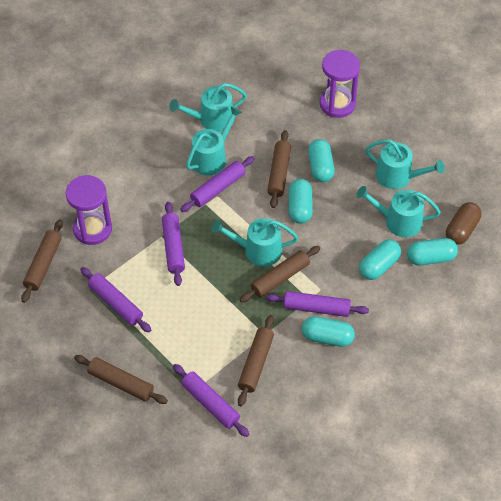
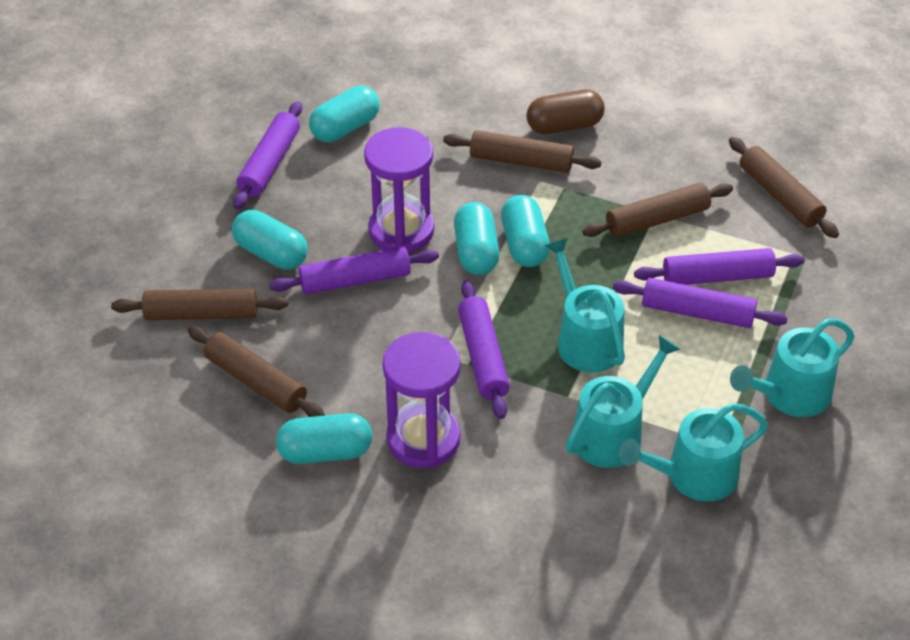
turquoise watering can: 5 -> 4

